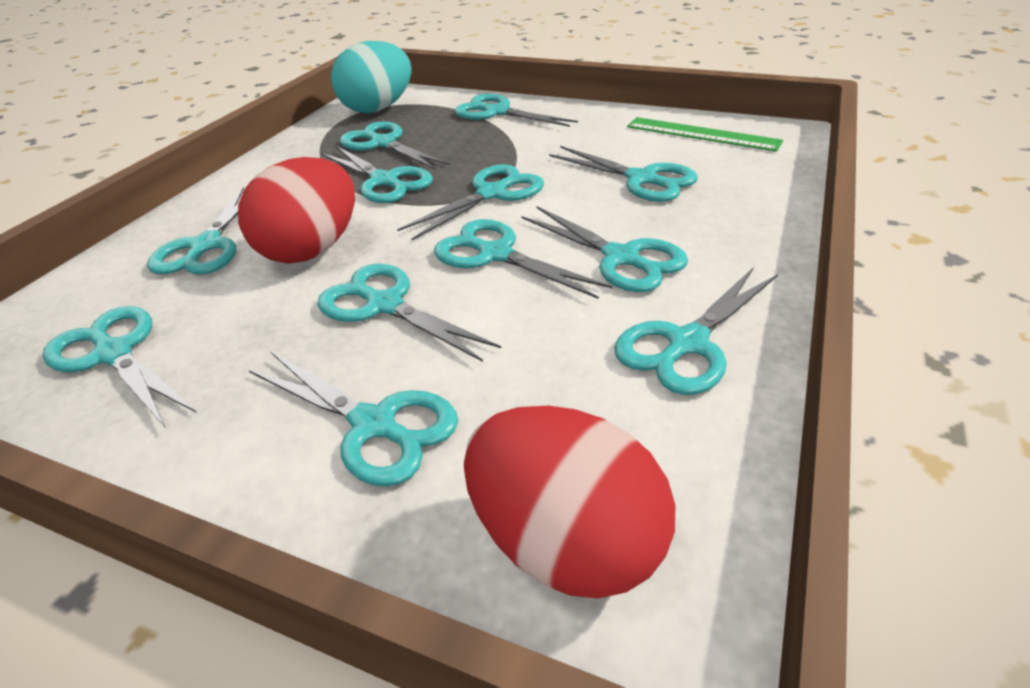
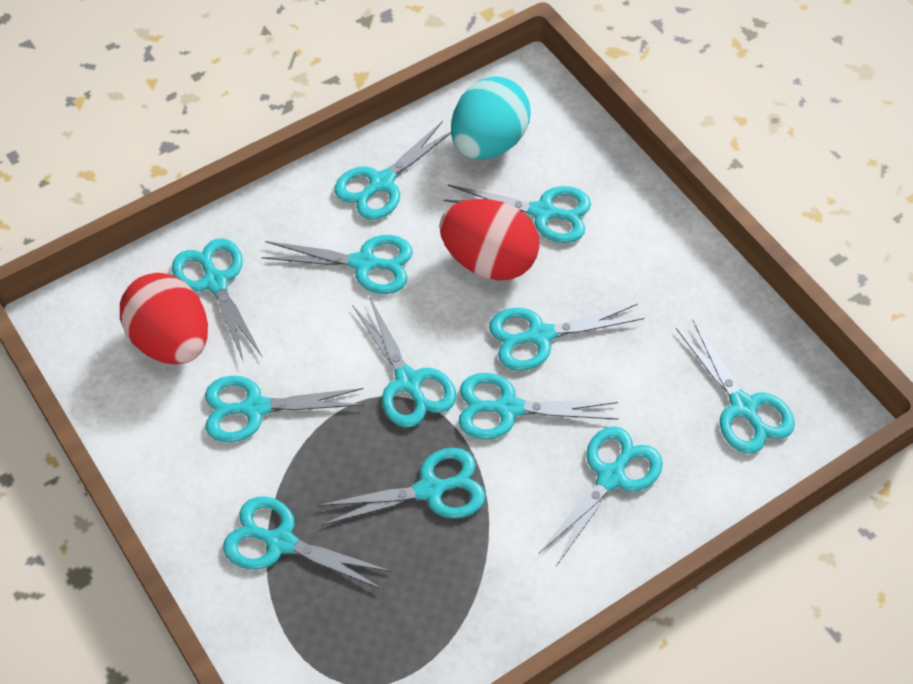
green ruler: 1 -> 0

